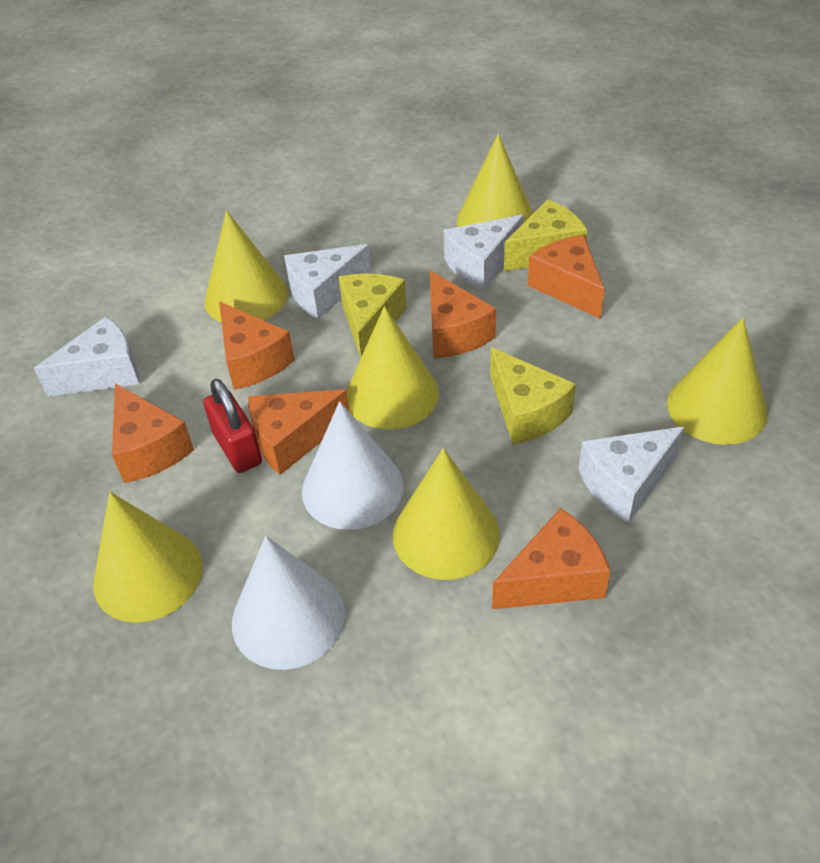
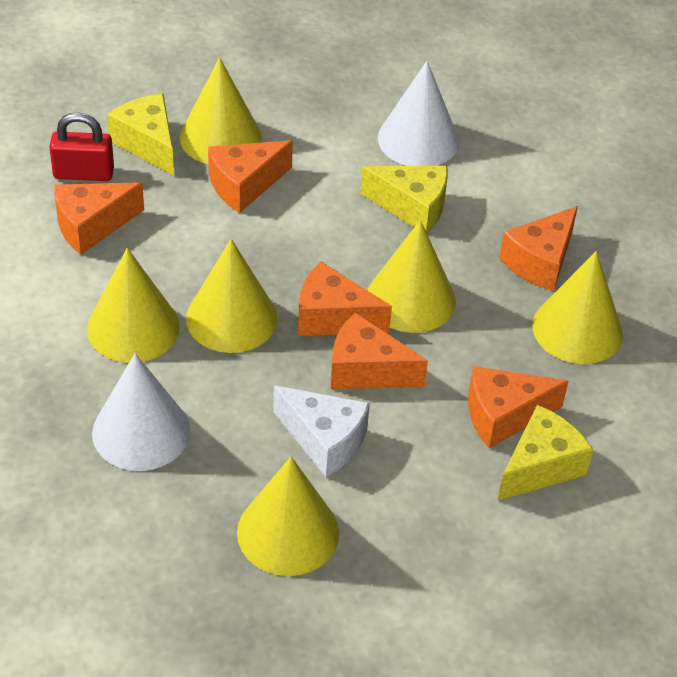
white cheese: 4 -> 1

